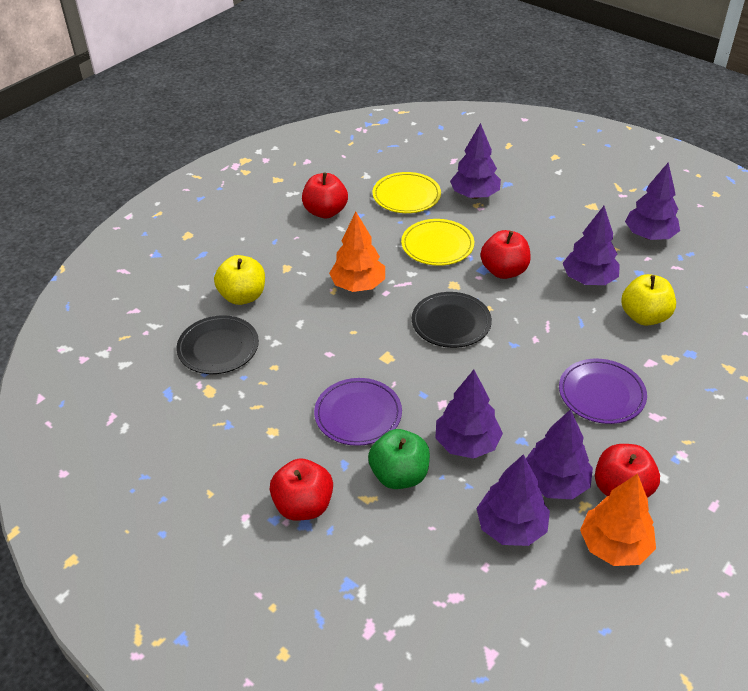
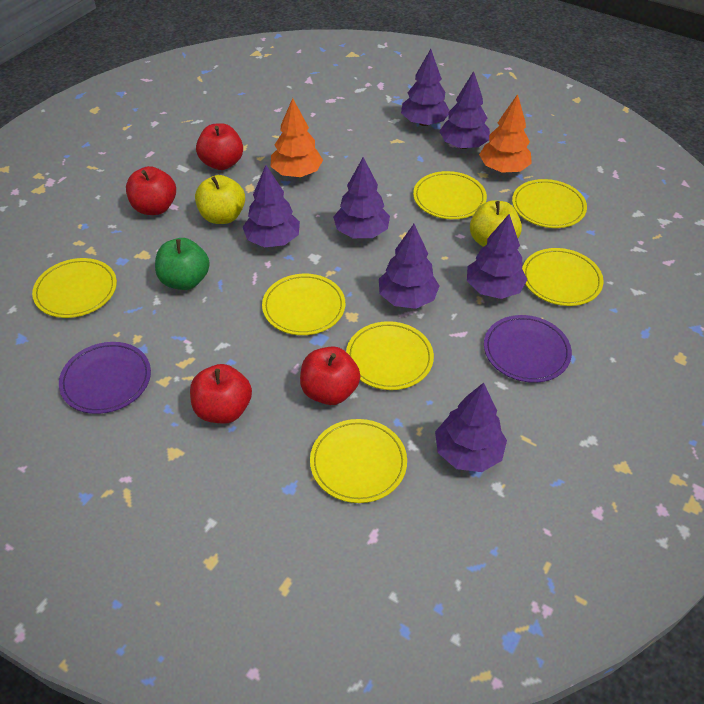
black plate: 2 -> 0
purple tree: 6 -> 7
yellow plate: 2 -> 7

